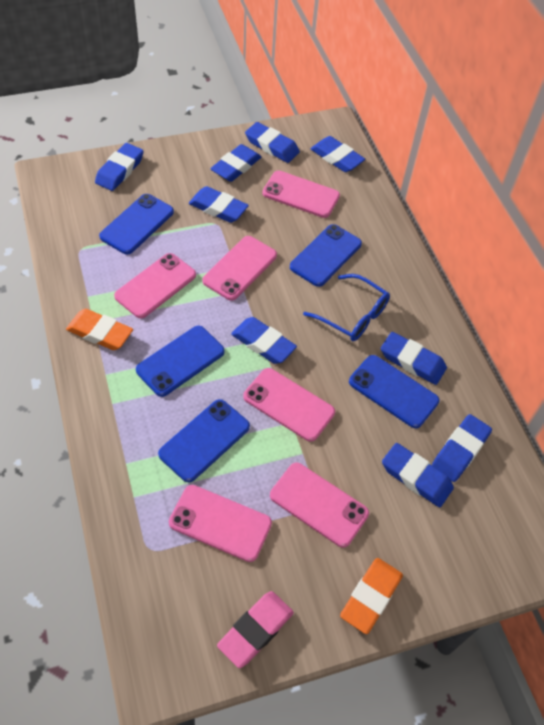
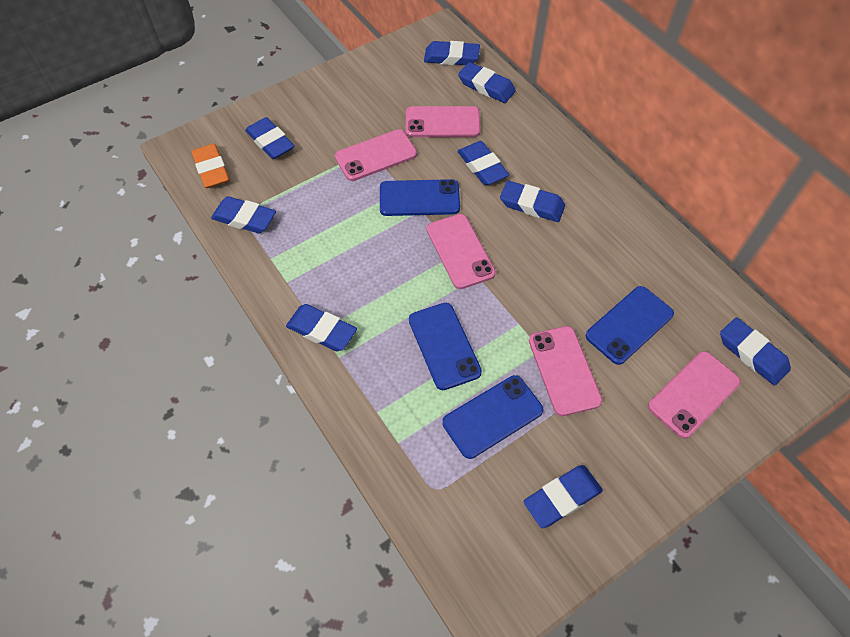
blue glasses: 1 -> 0
blue phone: 5 -> 4
orange eraser: 2 -> 1
pink eraser: 1 -> 0
pink phone: 6 -> 5

